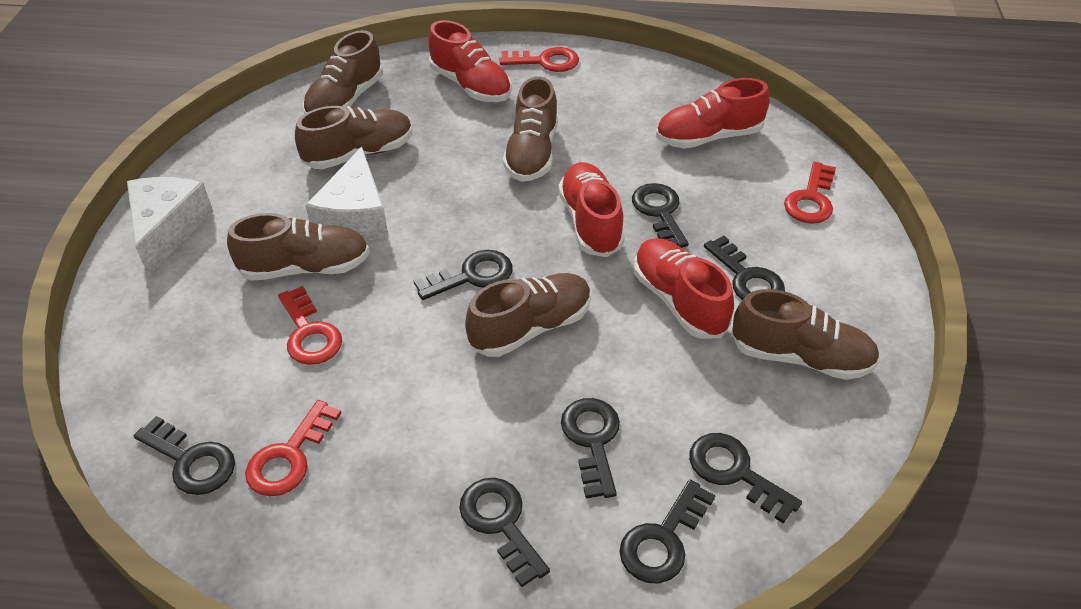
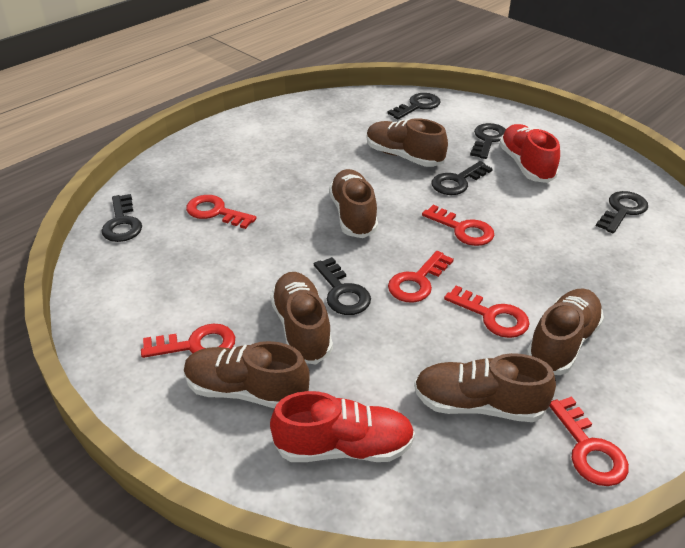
black key: 8 -> 6
red key: 4 -> 6
red shoe: 4 -> 2
white cheese: 2 -> 0

